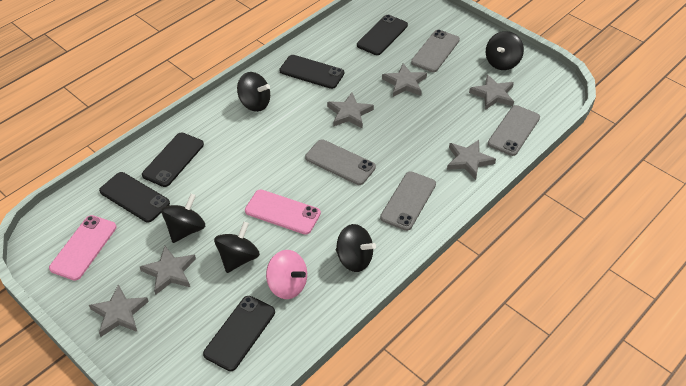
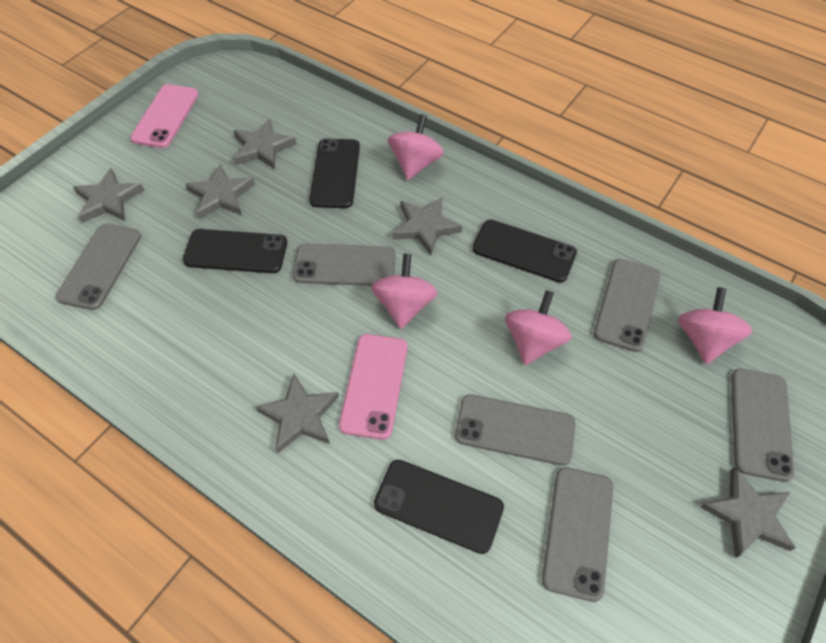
black phone: 5 -> 4
black spinning top: 5 -> 0
grey phone: 4 -> 6
pink spinning top: 1 -> 4

